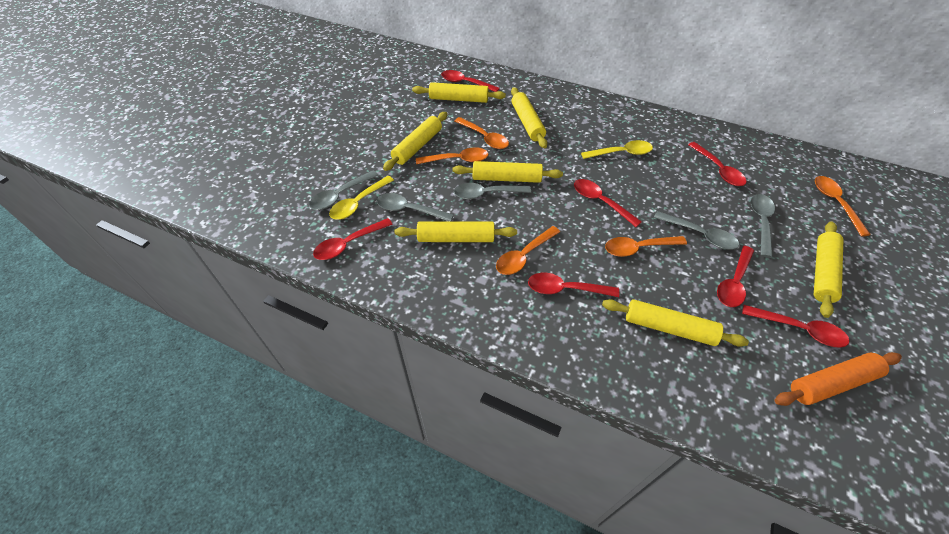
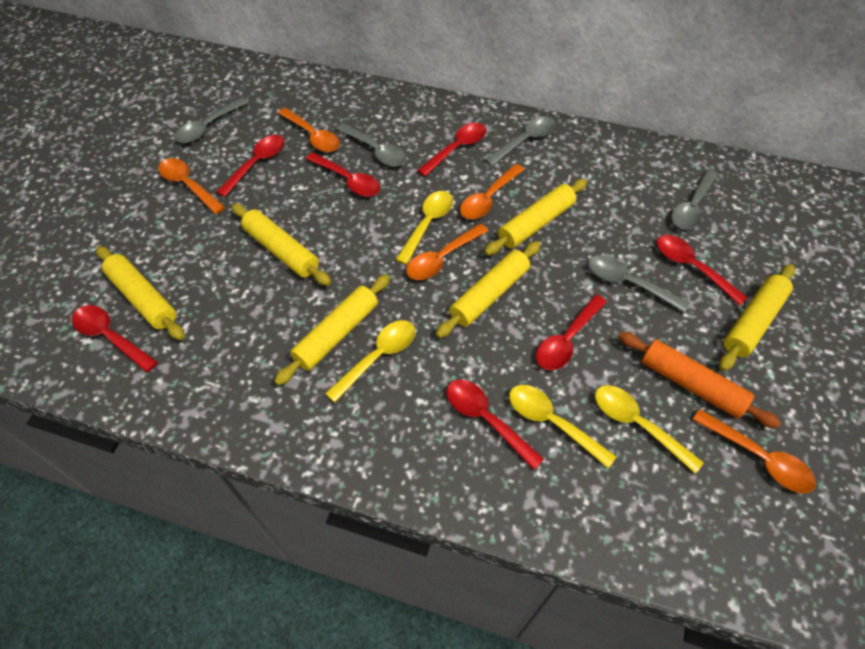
yellow rolling pin: 7 -> 6
yellow spoon: 2 -> 4

